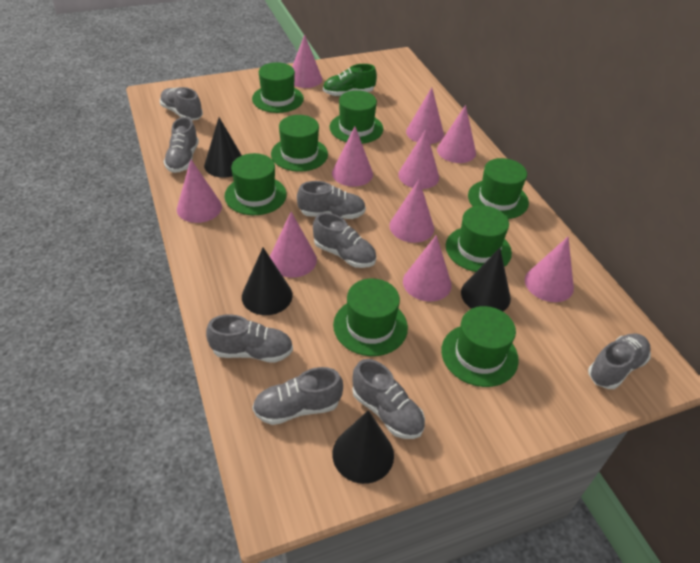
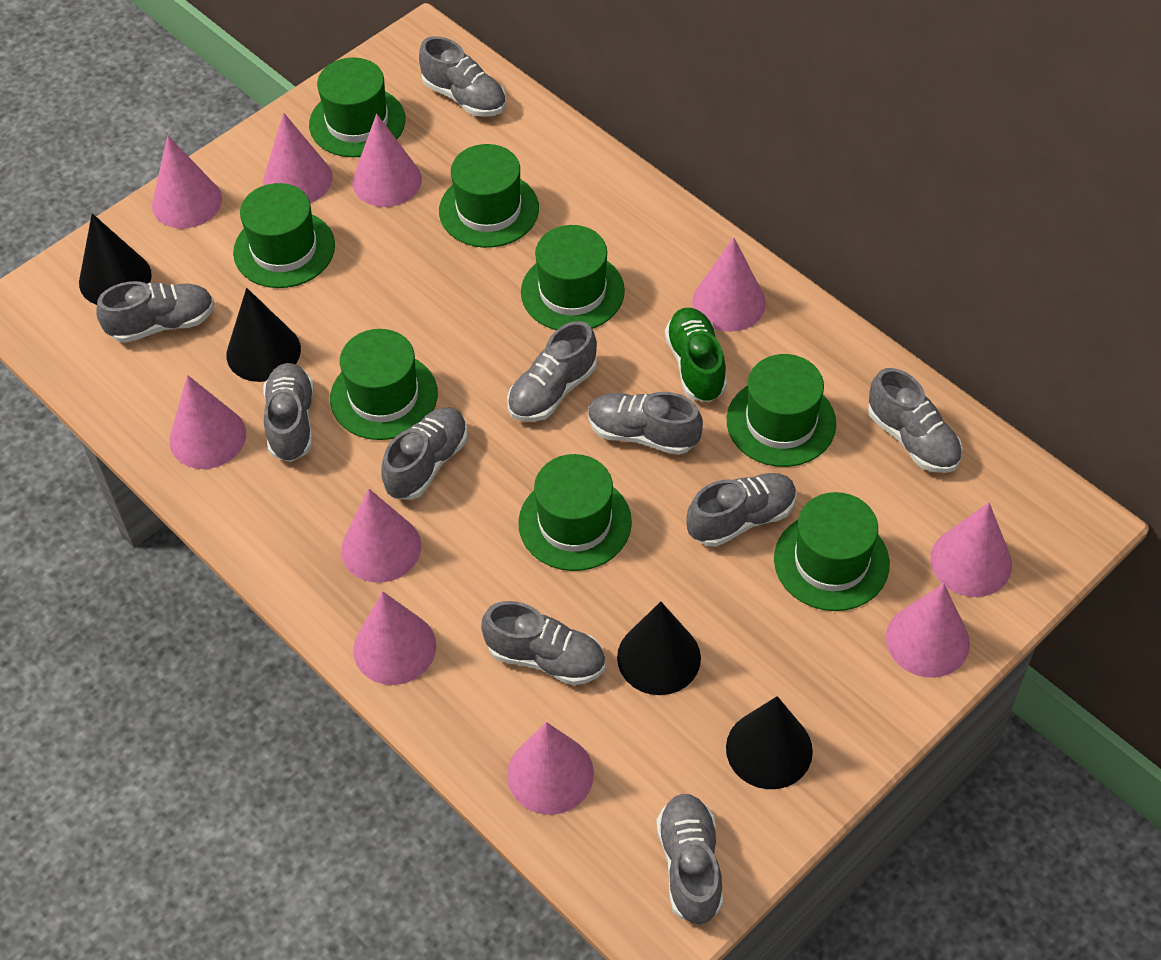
grey shoe: 8 -> 10

